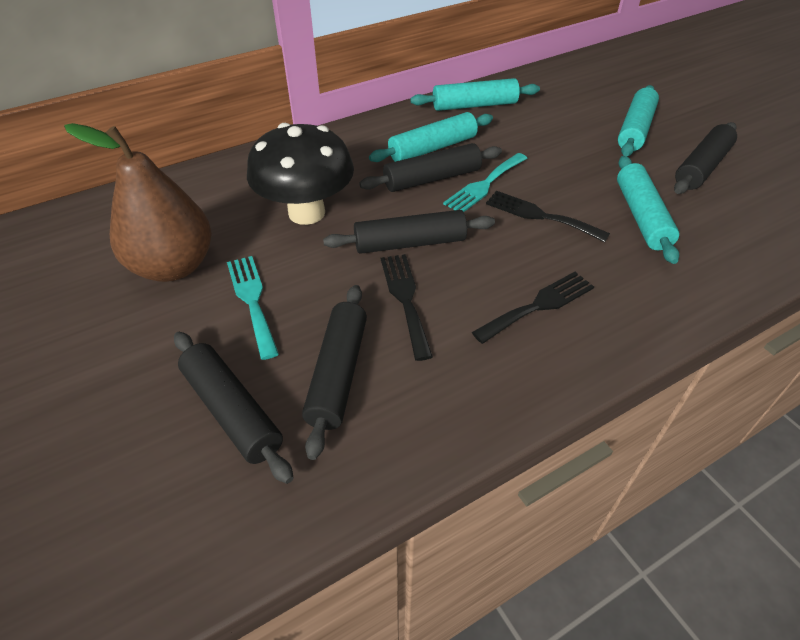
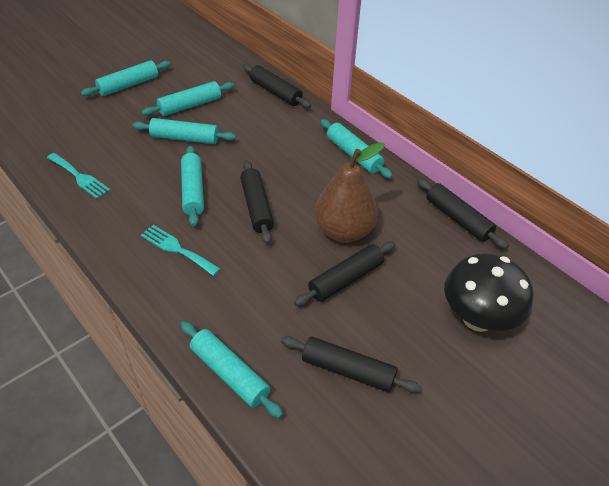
black fork: 3 -> 0
turquoise rolling pin: 4 -> 6

